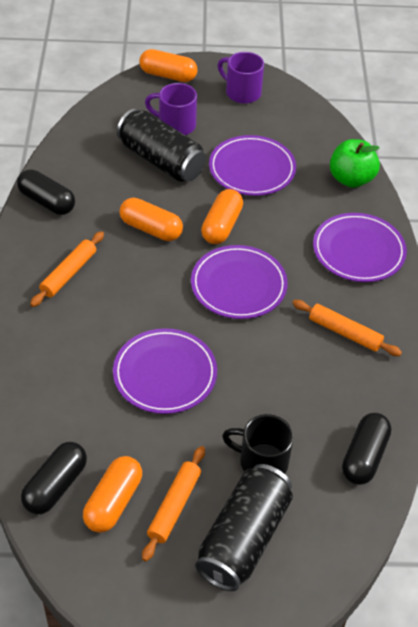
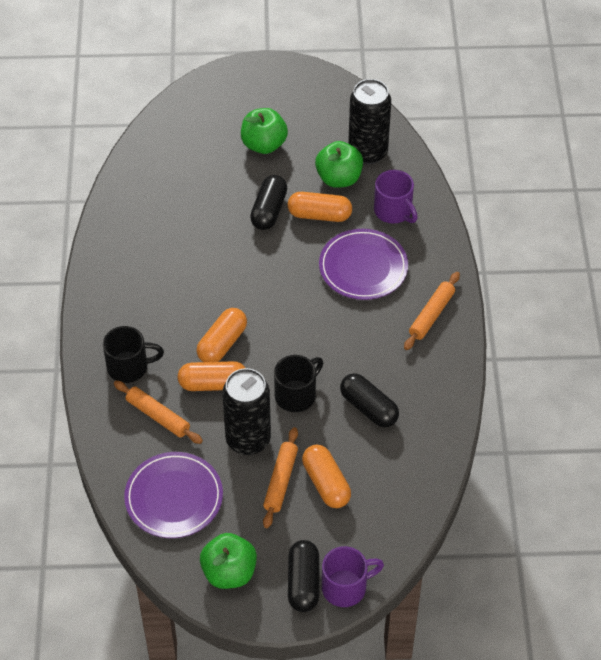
black mug: 1 -> 2
green apple: 1 -> 3
purple plate: 4 -> 2

